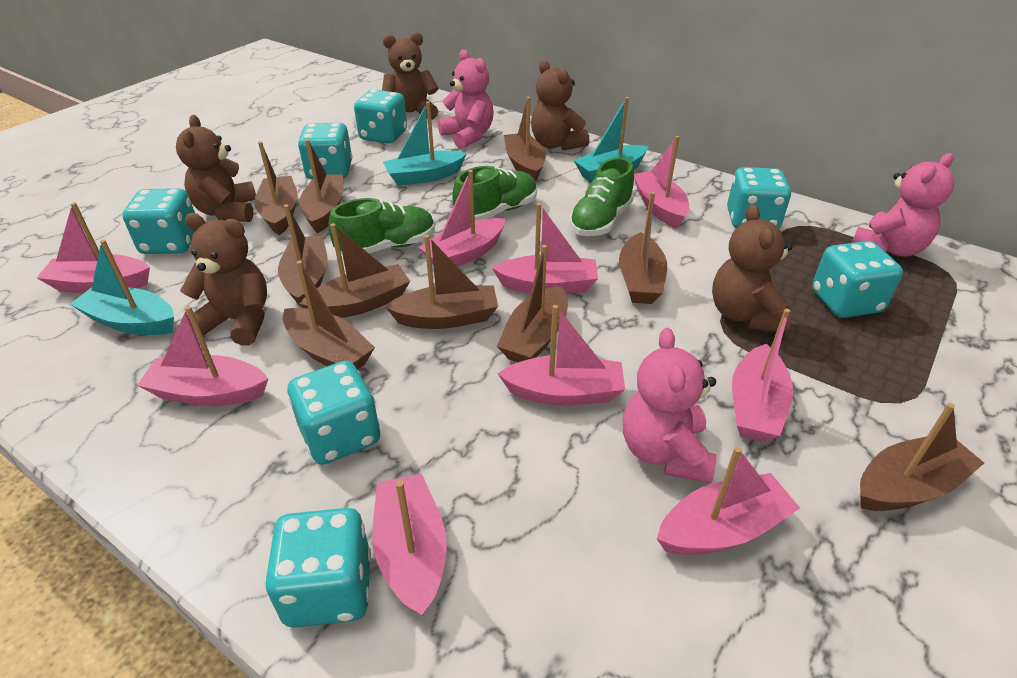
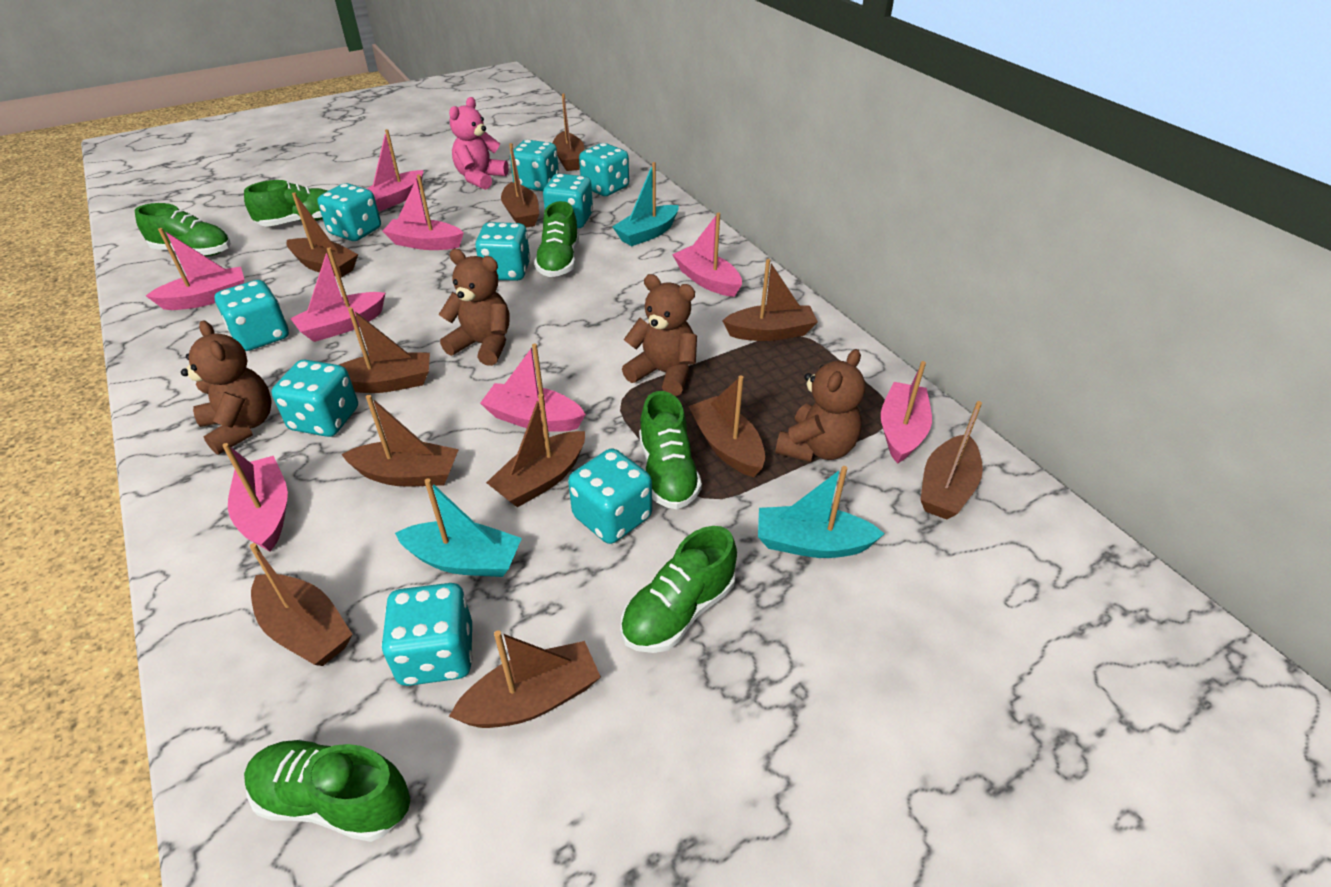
brown boat: 10 -> 11
brown teddy bear: 5 -> 4
green shoe: 3 -> 6
pink boat: 9 -> 8
pink teddy bear: 3 -> 1
turquoise dice: 7 -> 9

